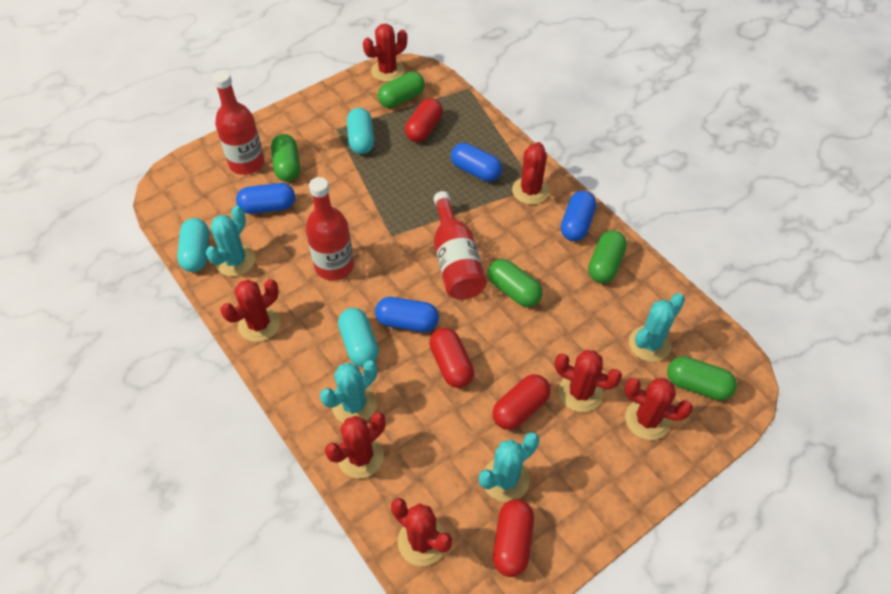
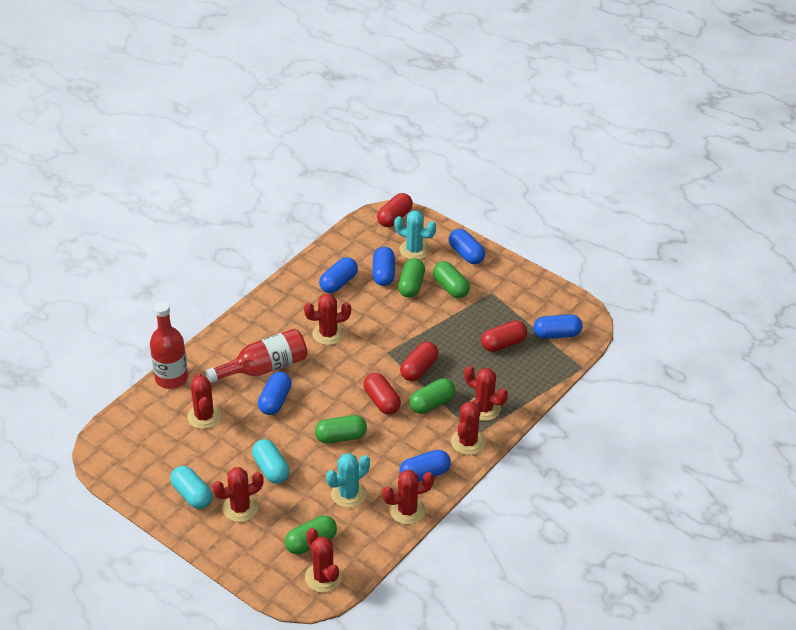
blue capsule: 4 -> 6
red bottle: 3 -> 2
turquoise cactus: 4 -> 2
turquoise capsule: 3 -> 2

